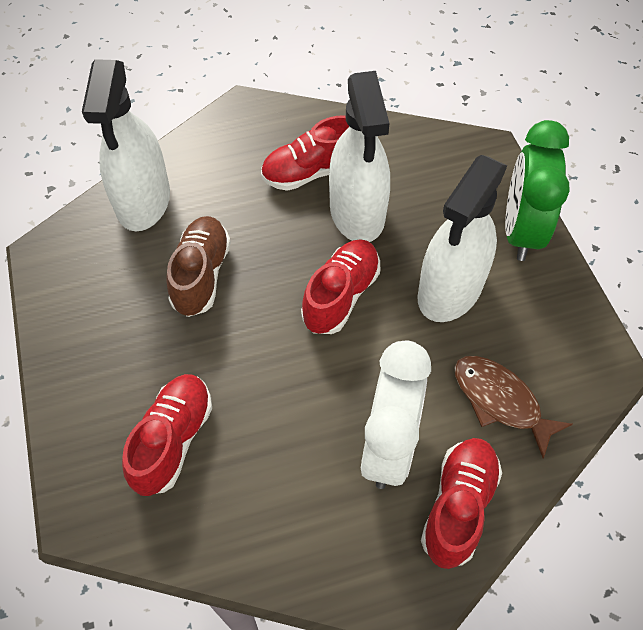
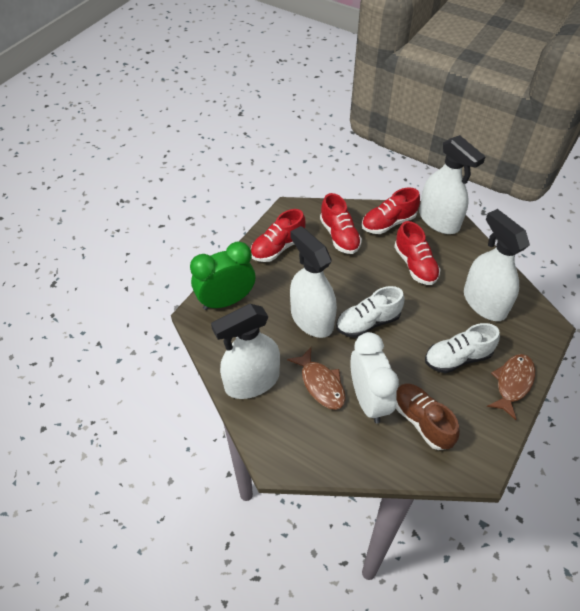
brown fish: 1 -> 2
white shoe: 0 -> 2
white spray bottle: 3 -> 4

